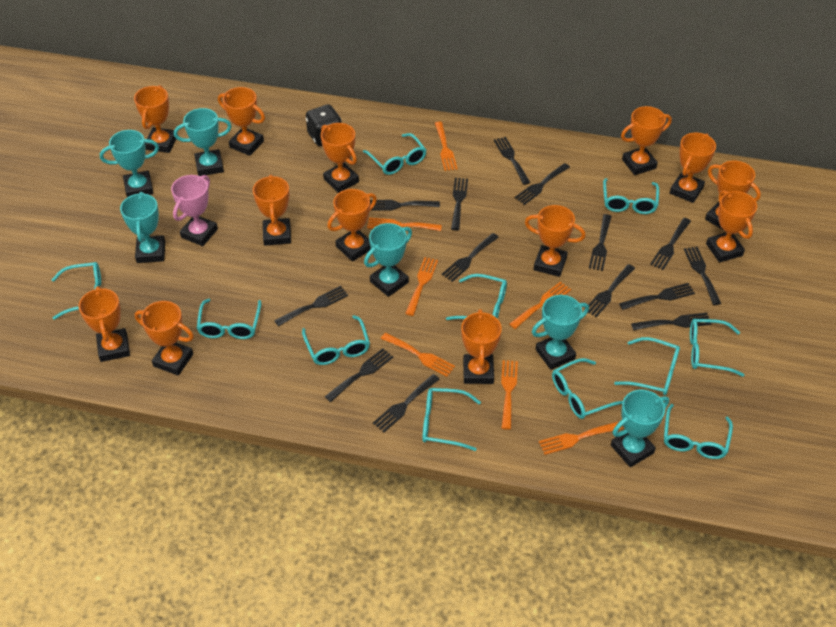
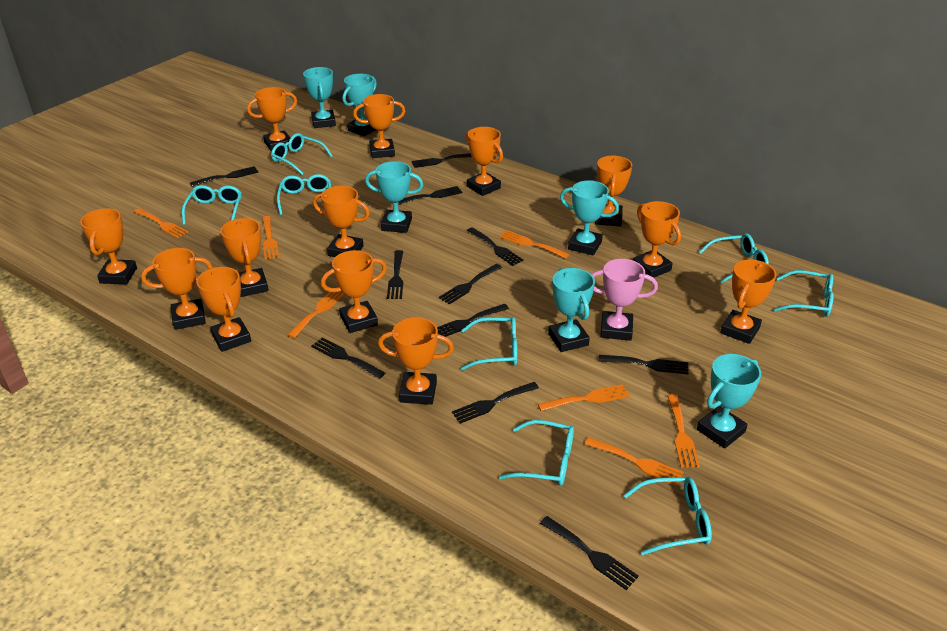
black dice: 1 -> 0
black fork: 14 -> 11
turquoise glasses: 11 -> 8

